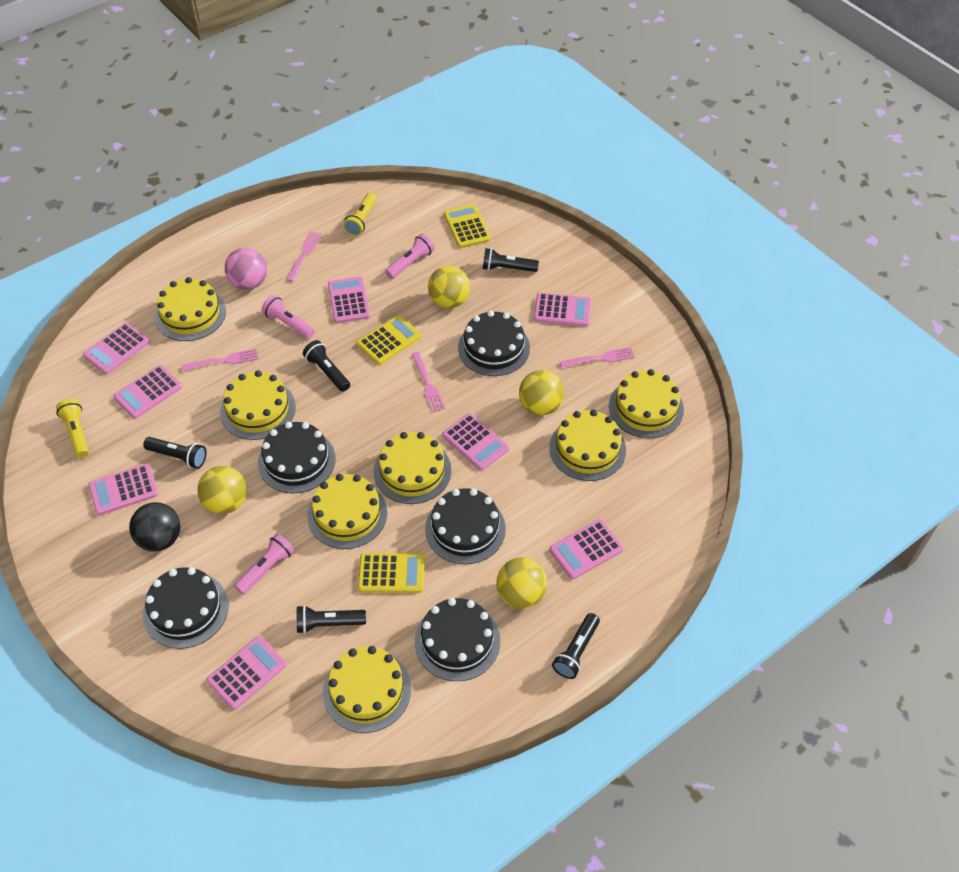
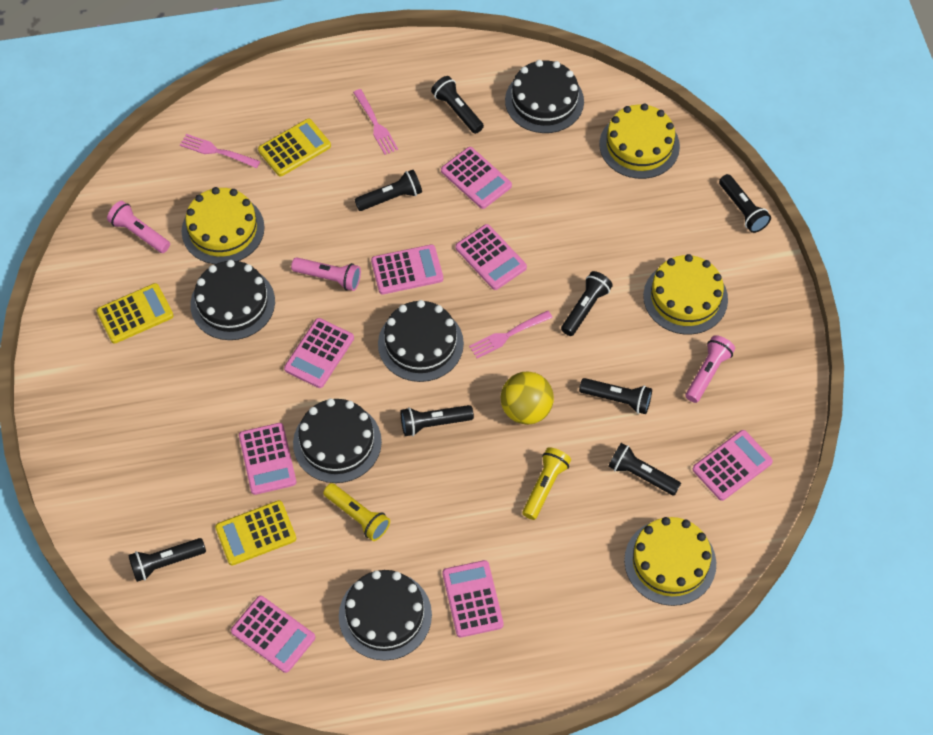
black ball: 1 -> 0
black flashlight: 5 -> 8
pink ball: 1 -> 0
pink fork: 4 -> 3
yellow ball: 4 -> 1
yellow cake: 7 -> 4

